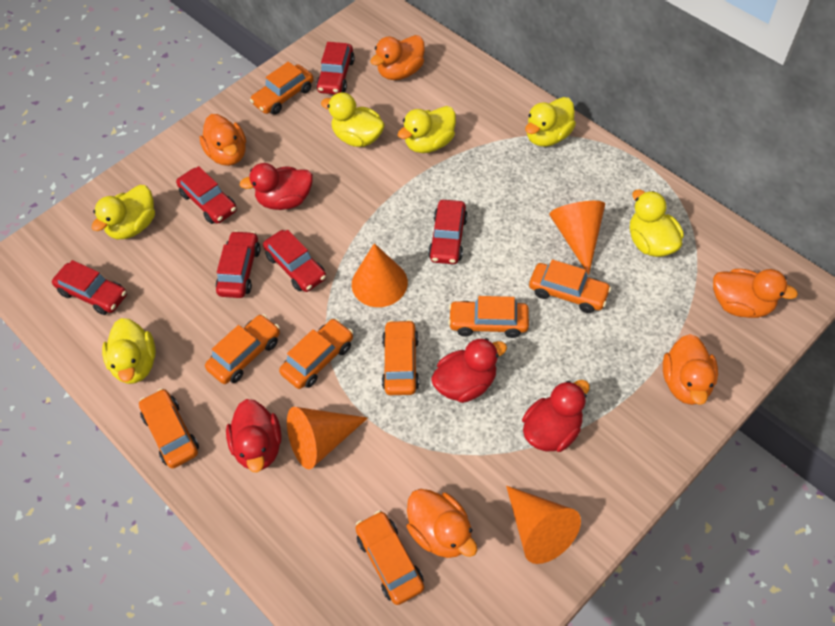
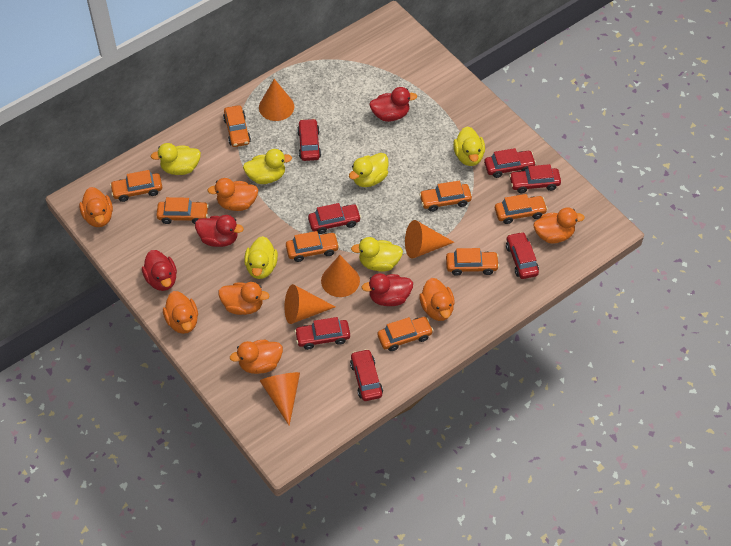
orange cone: 4 -> 5
orange duck: 5 -> 7
red car: 6 -> 7

